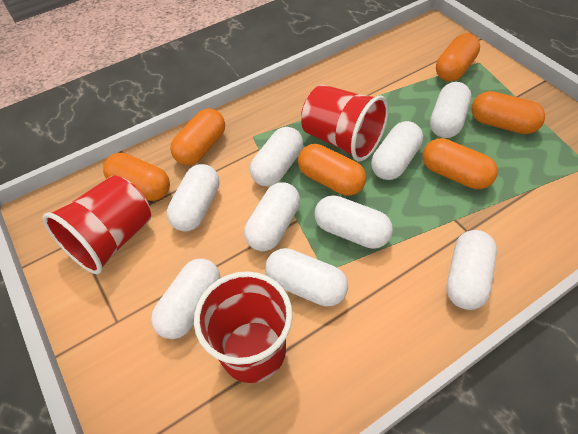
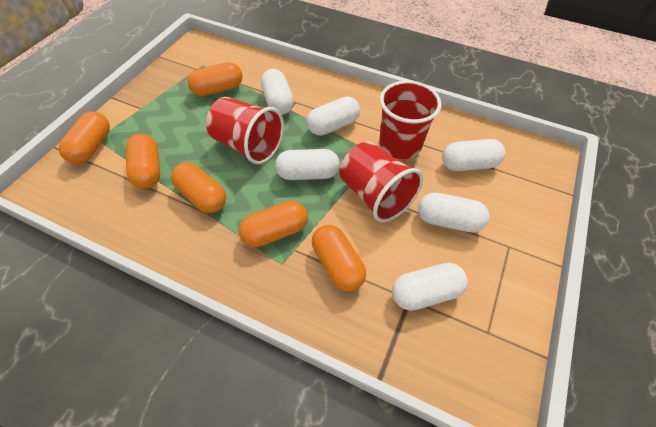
white capsule: 9 -> 6

